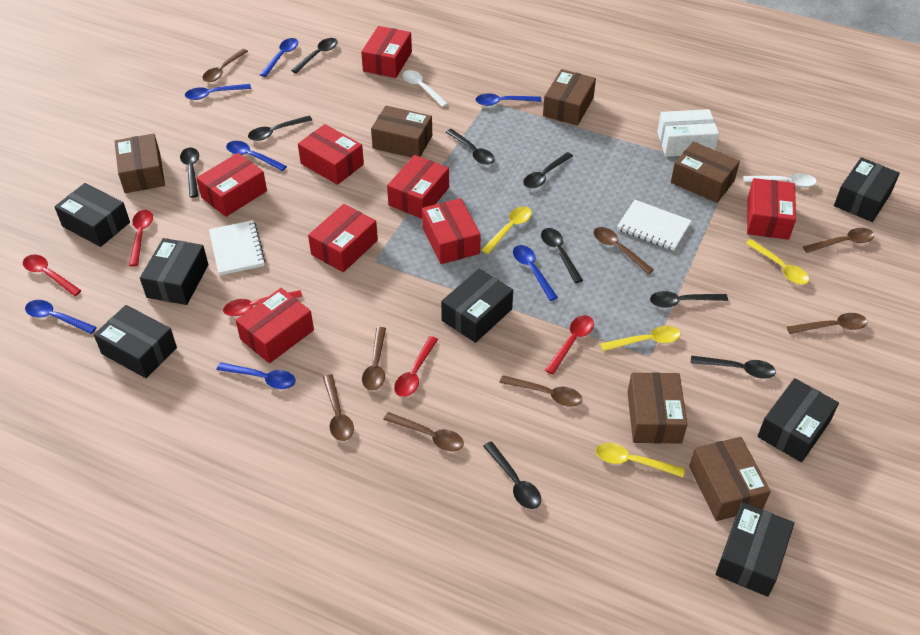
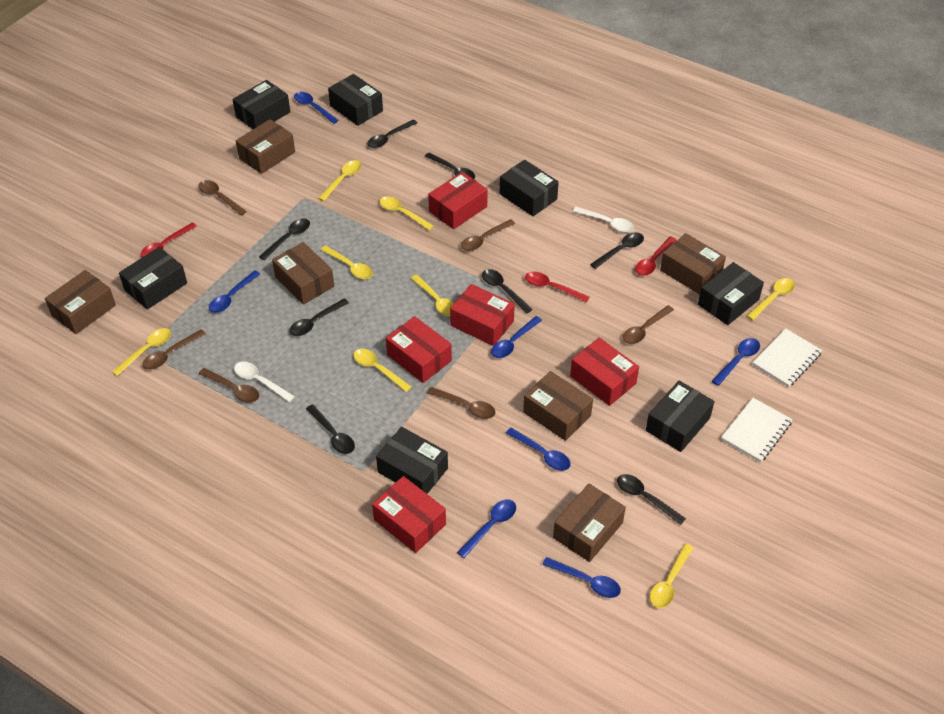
black spoon: 9 -> 8
brown spoon: 8 -> 6
red box: 8 -> 5
red spoon: 5 -> 3
white box: 1 -> 0
yellow spoon: 4 -> 8

